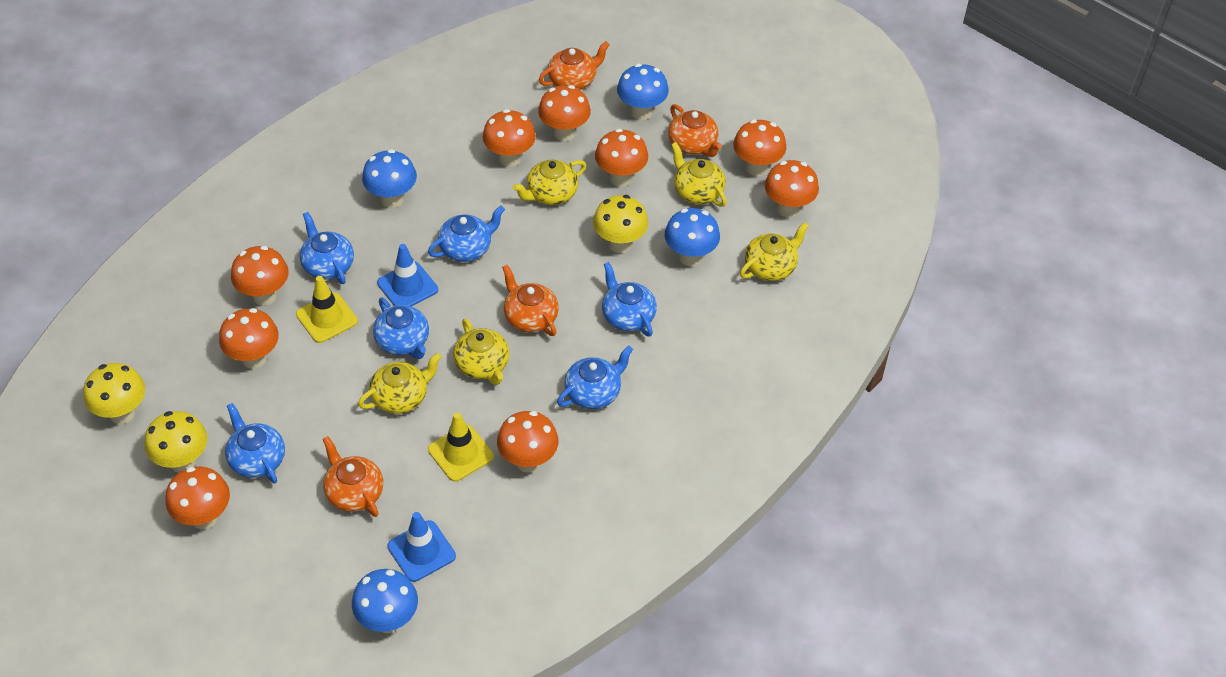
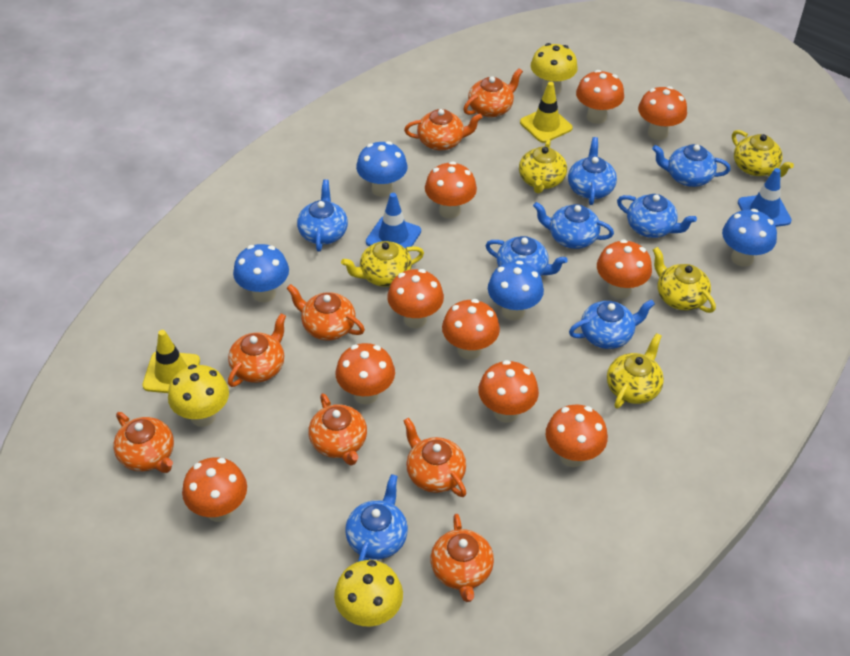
blue teapot: 6 -> 8
orange mushroom: 9 -> 10
orange teapot: 4 -> 8

